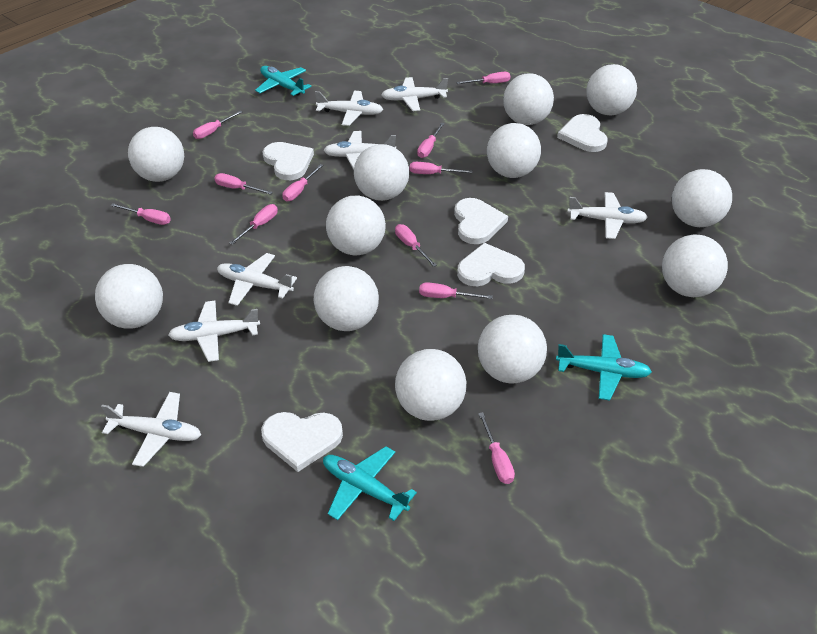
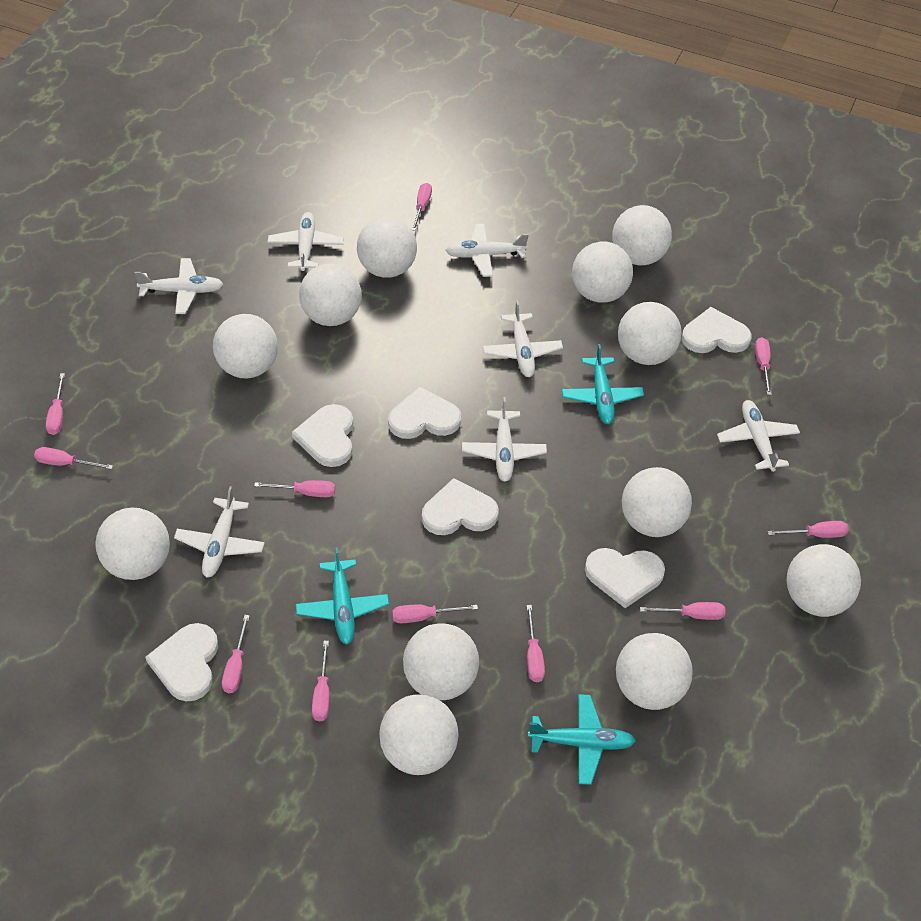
white heart: 5 -> 6

